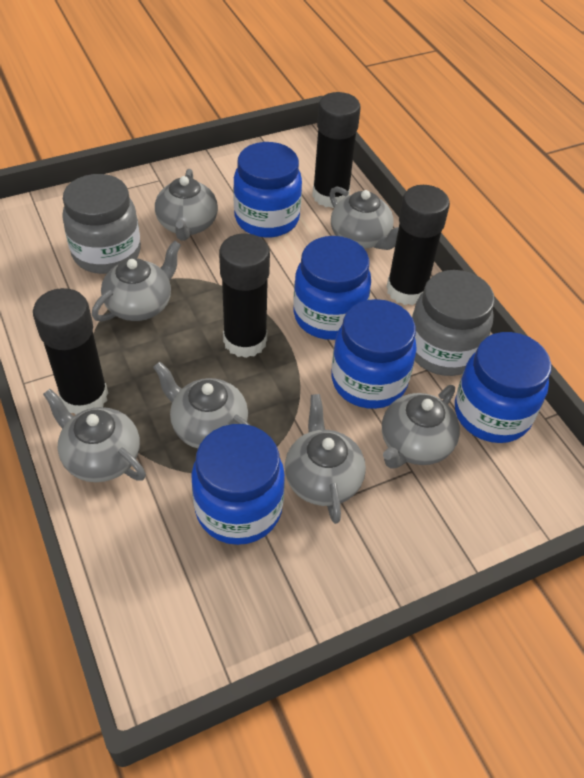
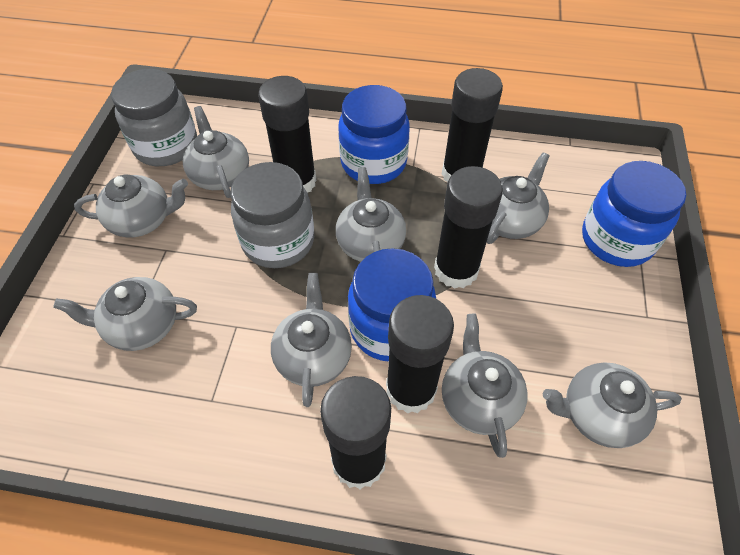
black glue stick: 4 -> 5
blue jar: 5 -> 3
grey teapot: 7 -> 8

